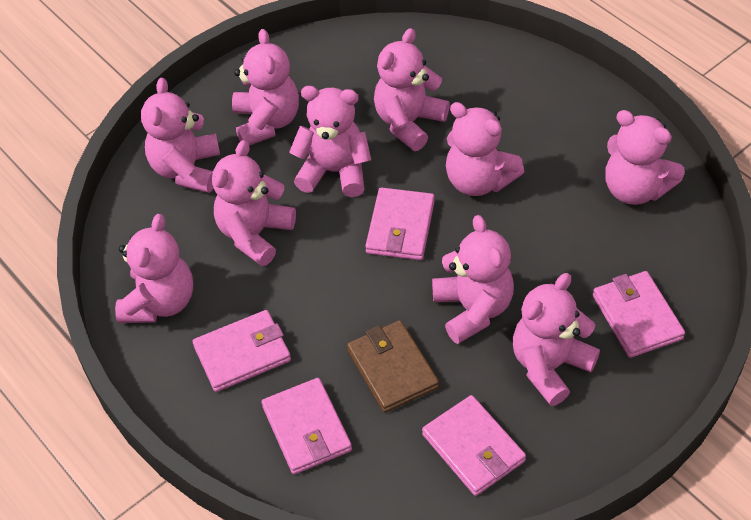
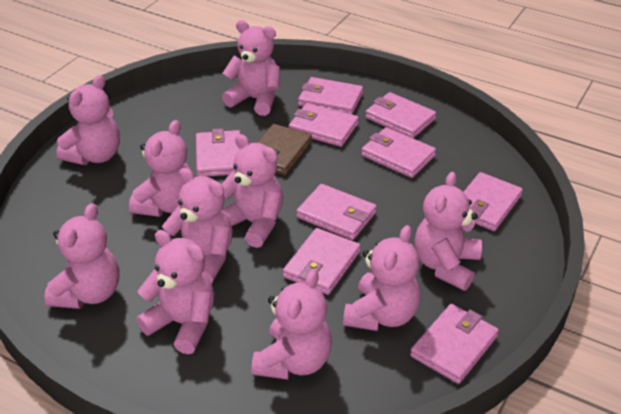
pink wallet: 5 -> 9

